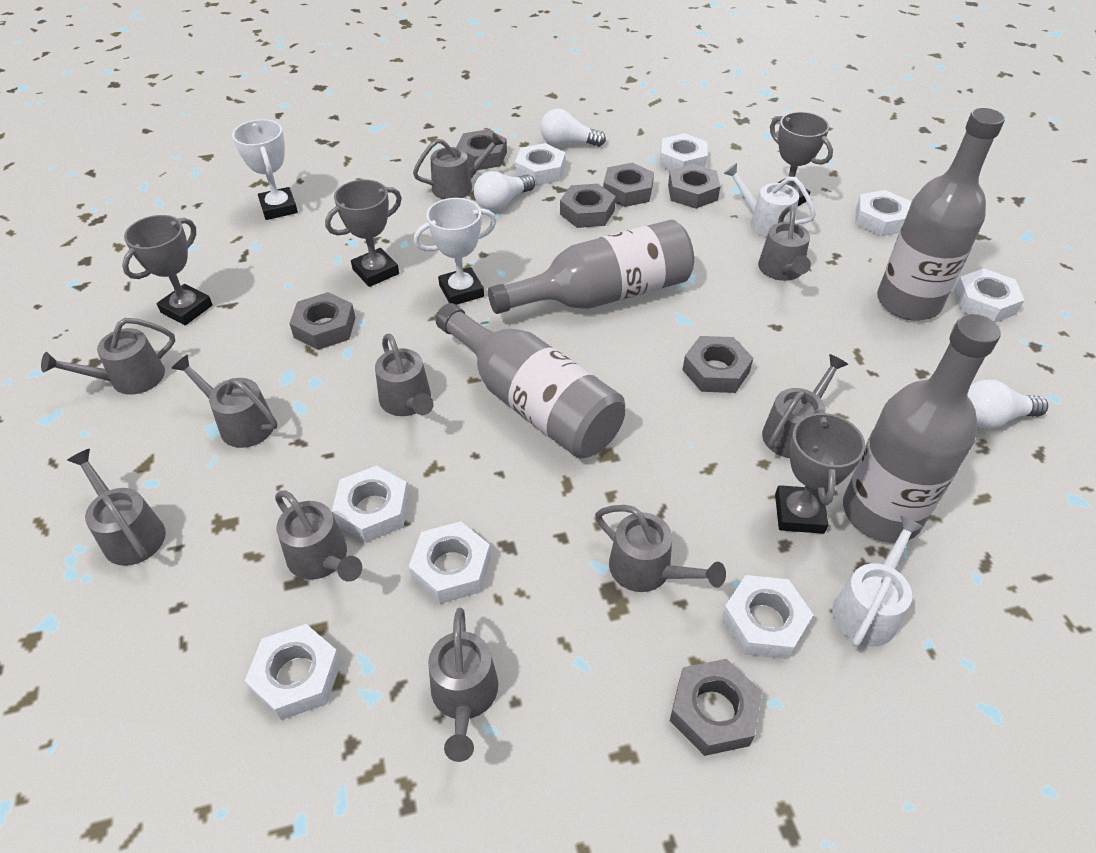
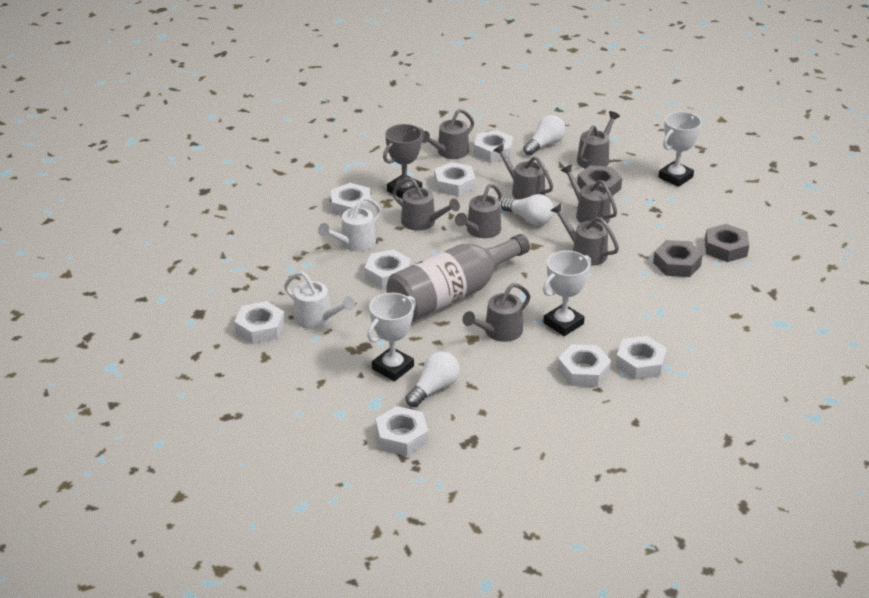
grey bottle: 4 -> 1
grey nut: 7 -> 3
grey trophy: 4 -> 1
grey watering can: 10 -> 8
white trophy: 2 -> 3

